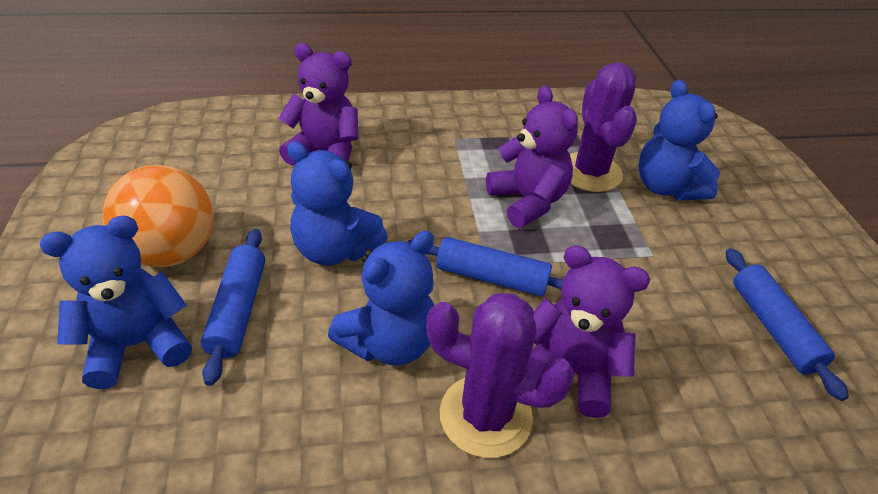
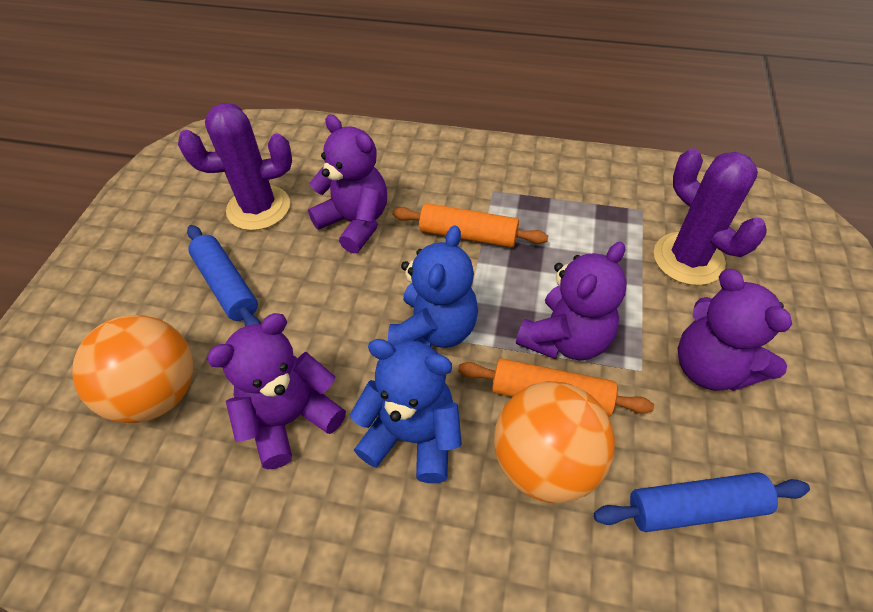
blue rolling pin: 3 -> 2
blue teddy bear: 4 -> 2
orange ball: 1 -> 2
orange rolling pin: 0 -> 2
purple teddy bear: 3 -> 4

